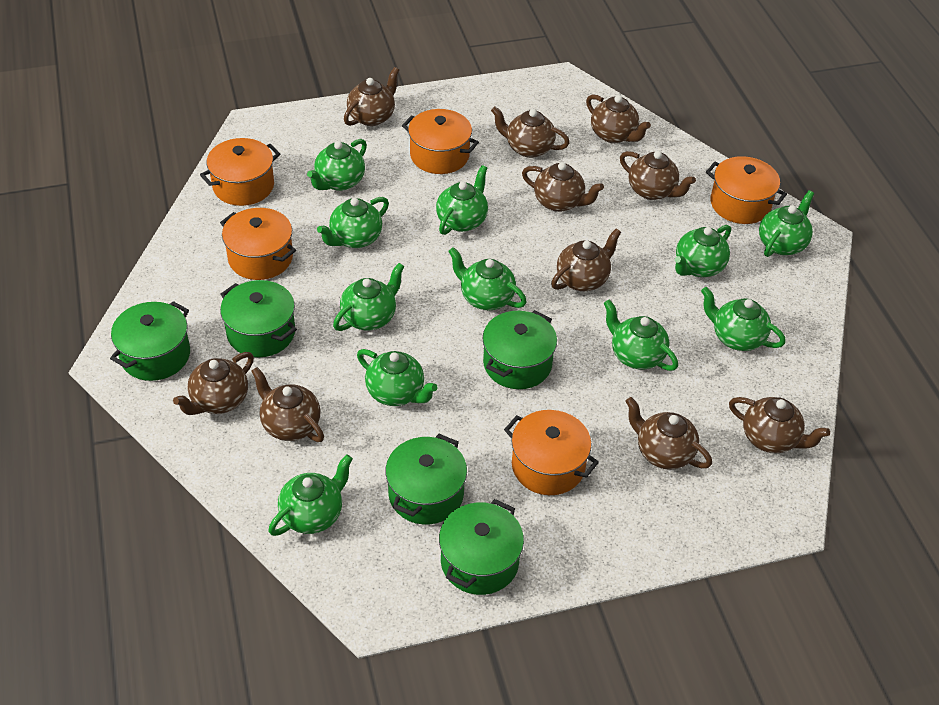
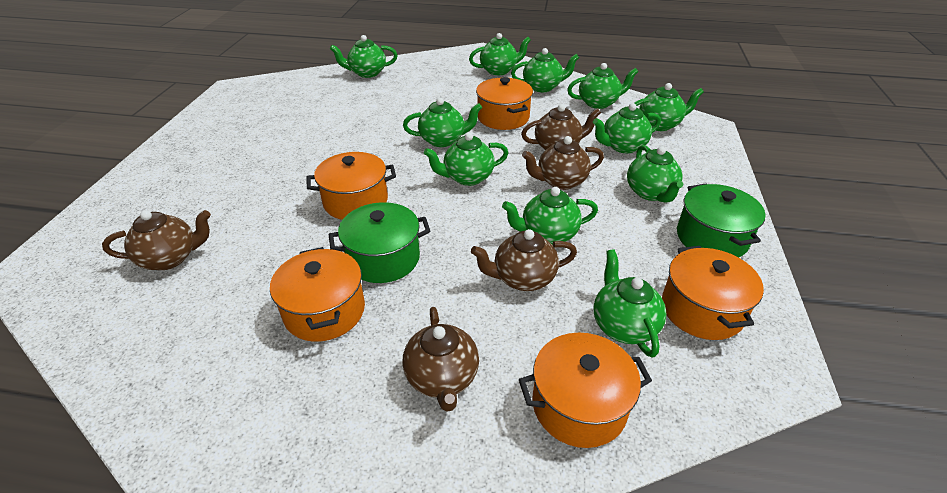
brown teapot: 10 -> 5
green pot: 5 -> 2

